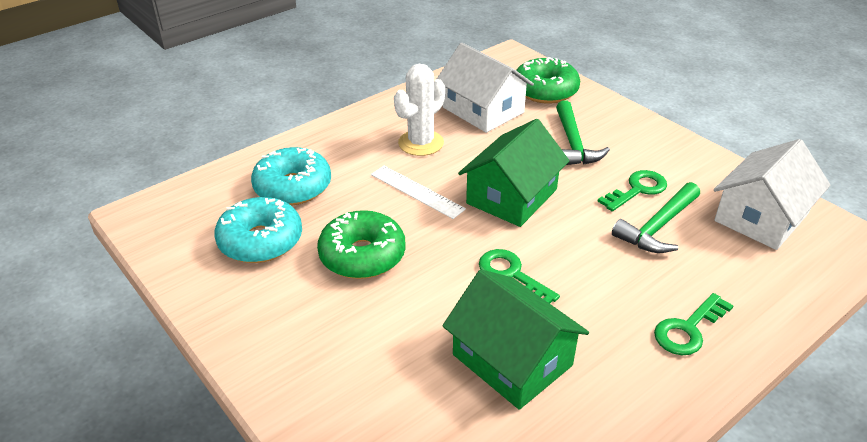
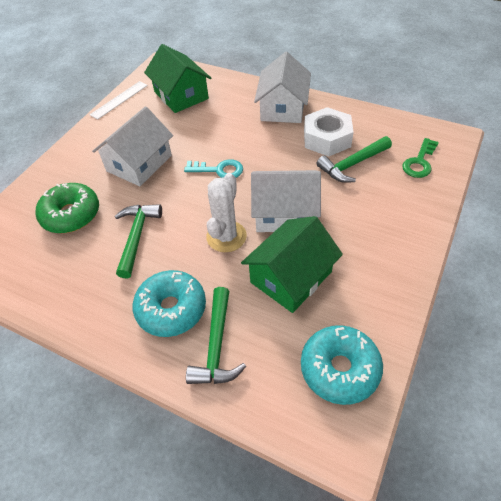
green donut: 2 -> 1
green hammer: 2 -> 3
green key: 3 -> 1
turquoise key: 0 -> 1
white house: 2 -> 3
white nut: 0 -> 1

